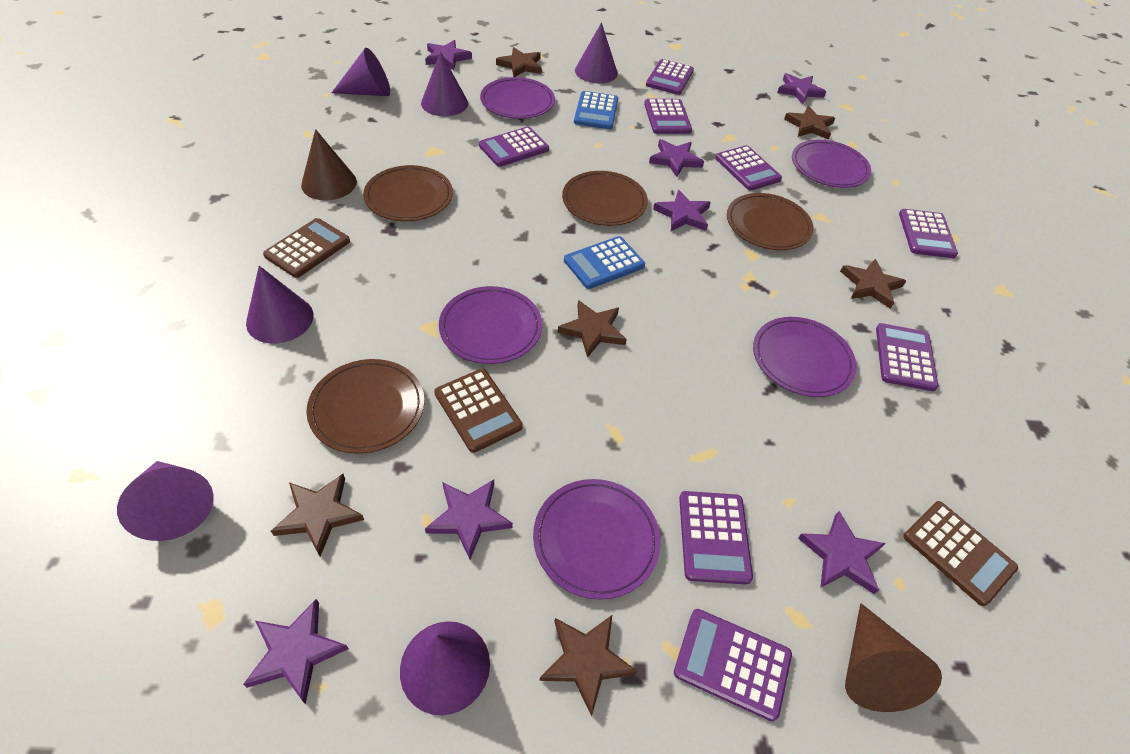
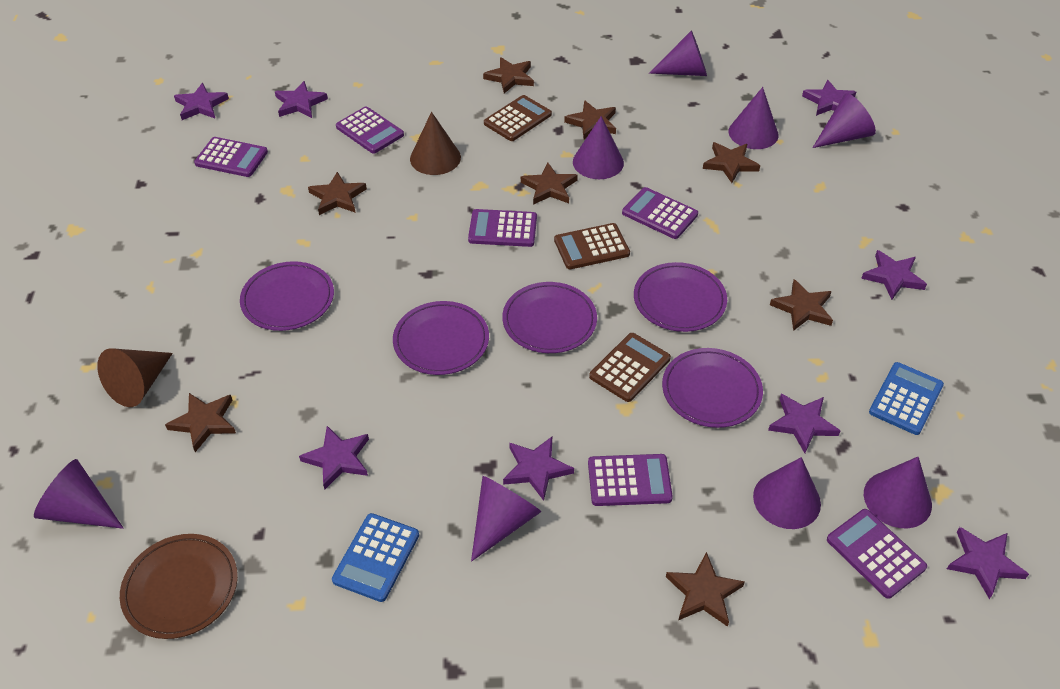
brown plate: 4 -> 1
brown star: 6 -> 8
purple calculator: 8 -> 6
purple cone: 6 -> 8
purple star: 7 -> 8

